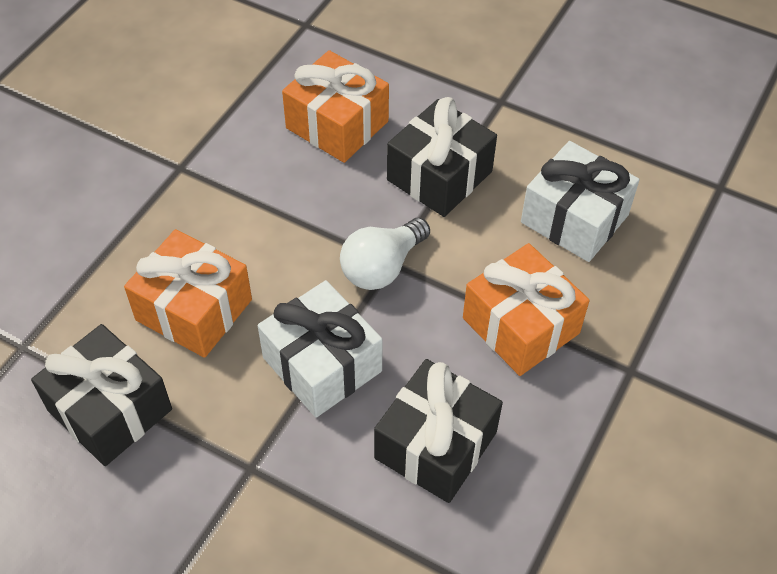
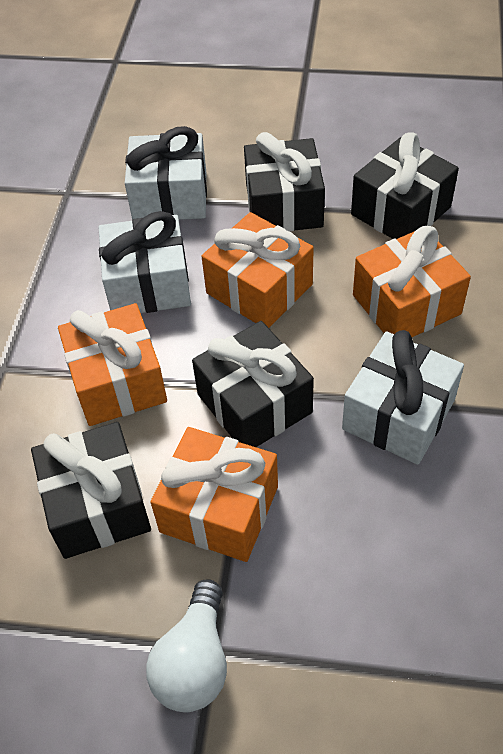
black gift: 3 -> 4
orange gift: 3 -> 4
white gift: 2 -> 3

